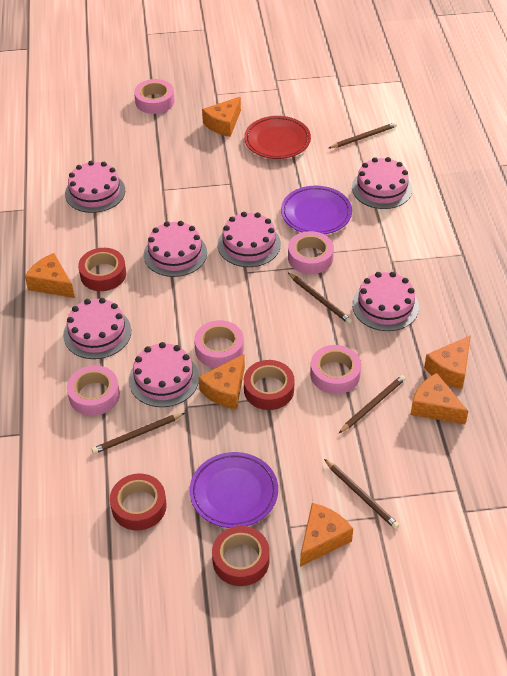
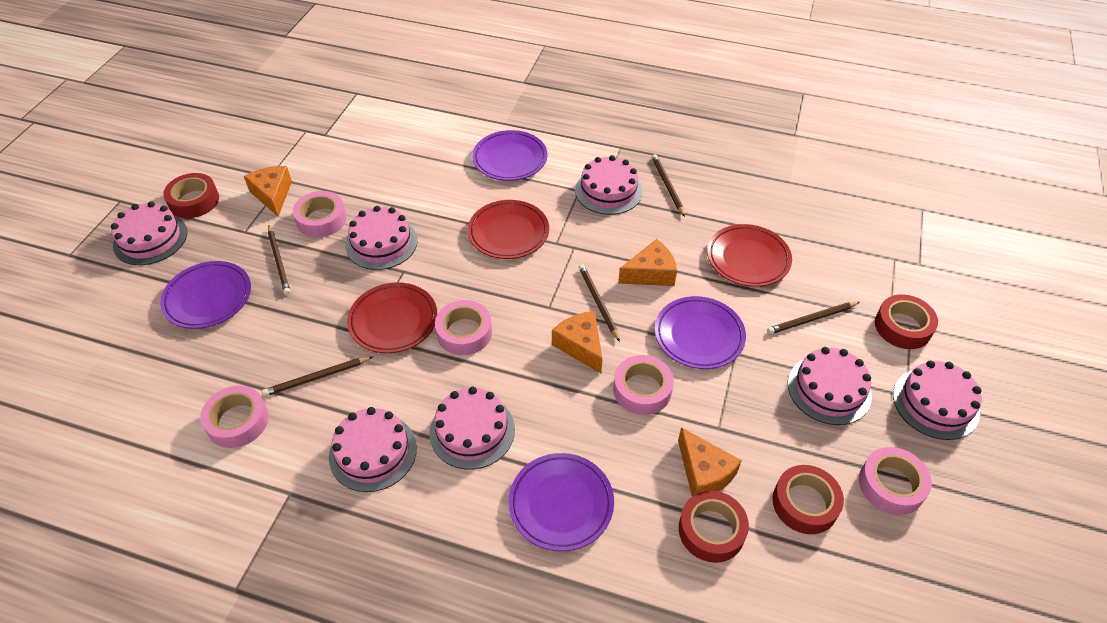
orange cheese: 6 -> 4
purple plate: 2 -> 4
red plate: 1 -> 3

